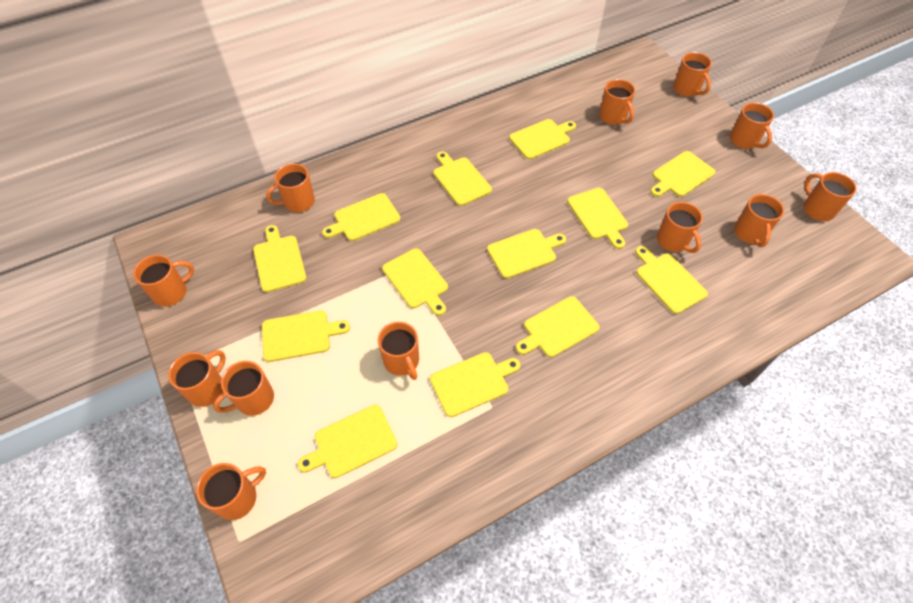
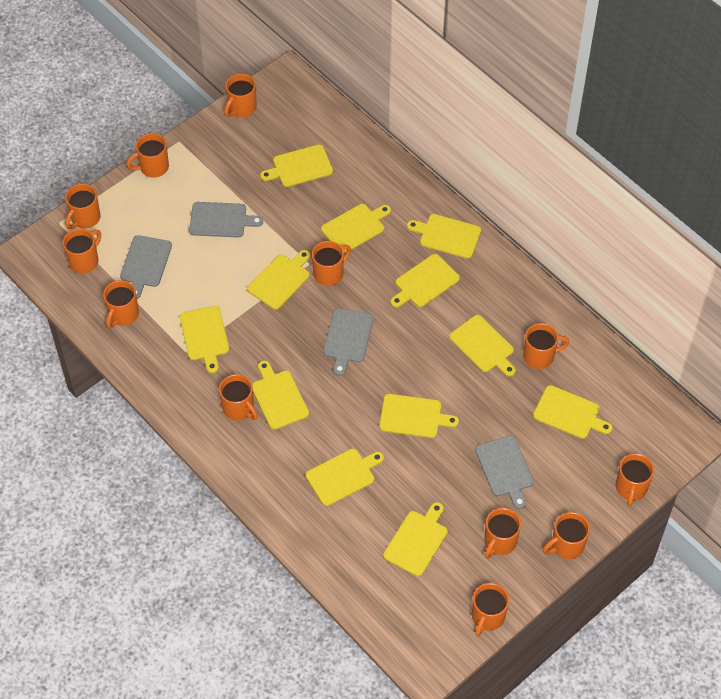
grey cutting board: 0 -> 4
yellow cutting board: 13 -> 12

